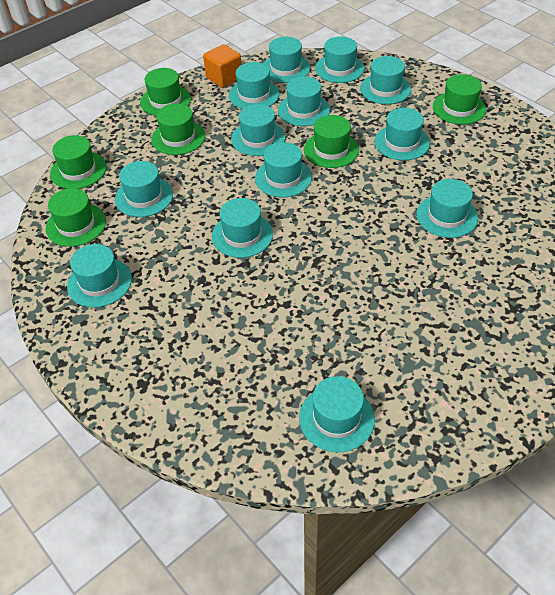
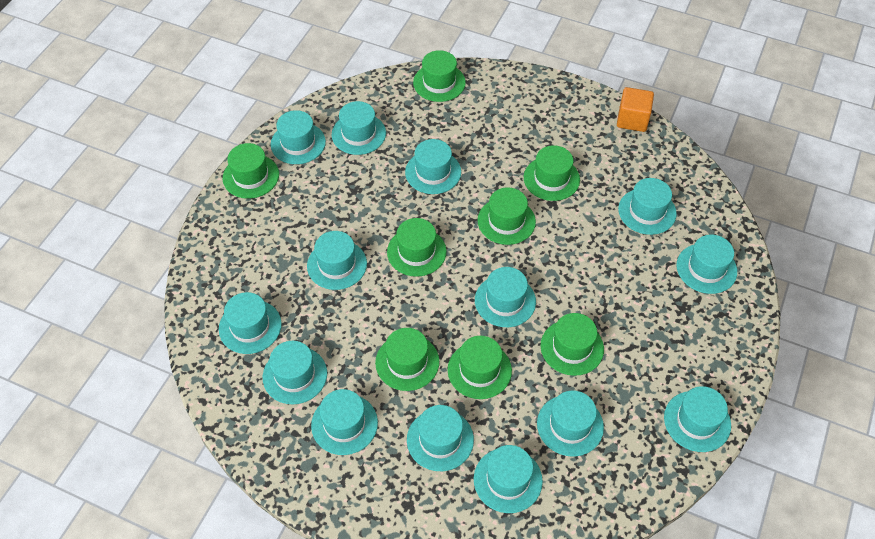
green hat: 6 -> 8
turquoise hat: 13 -> 14

